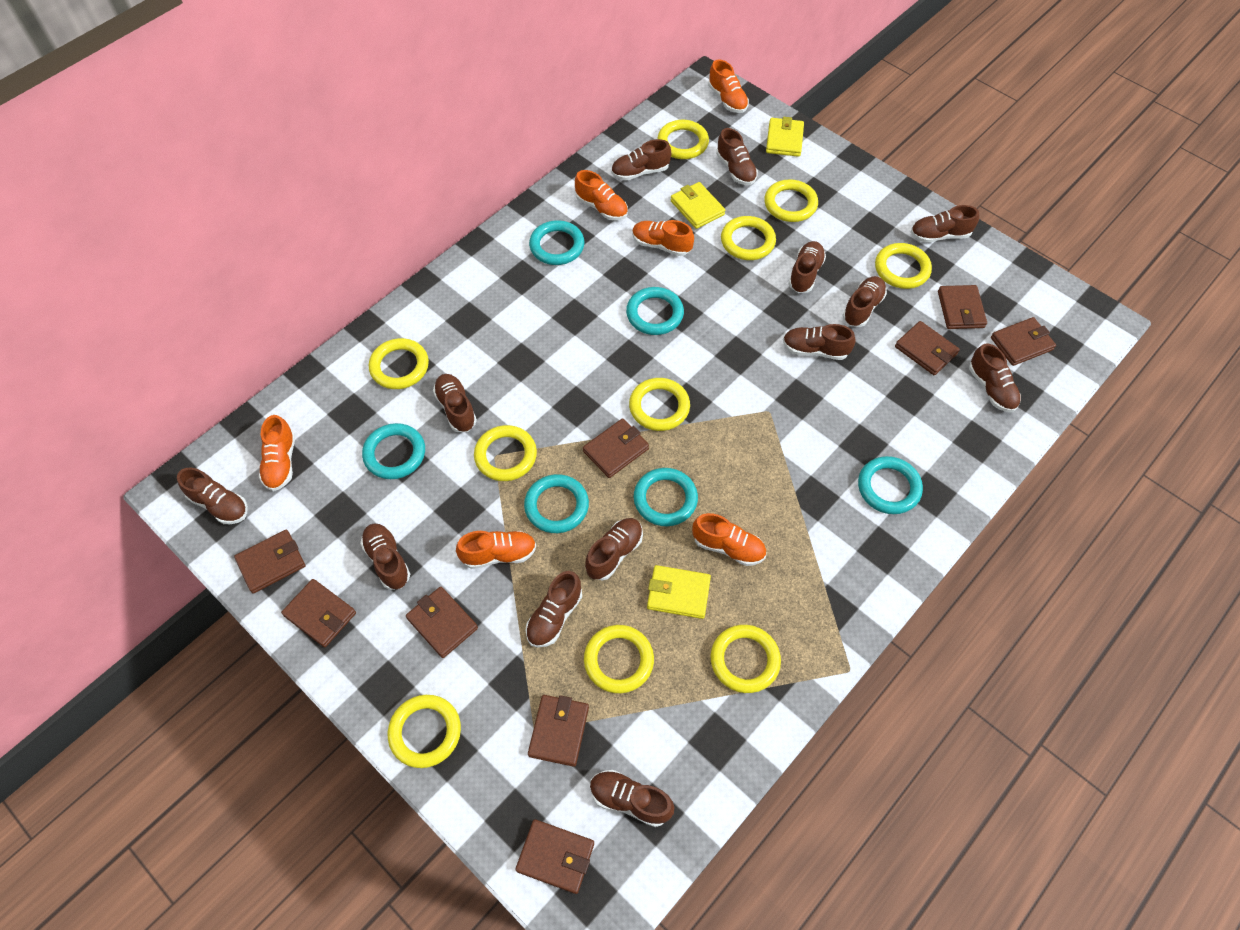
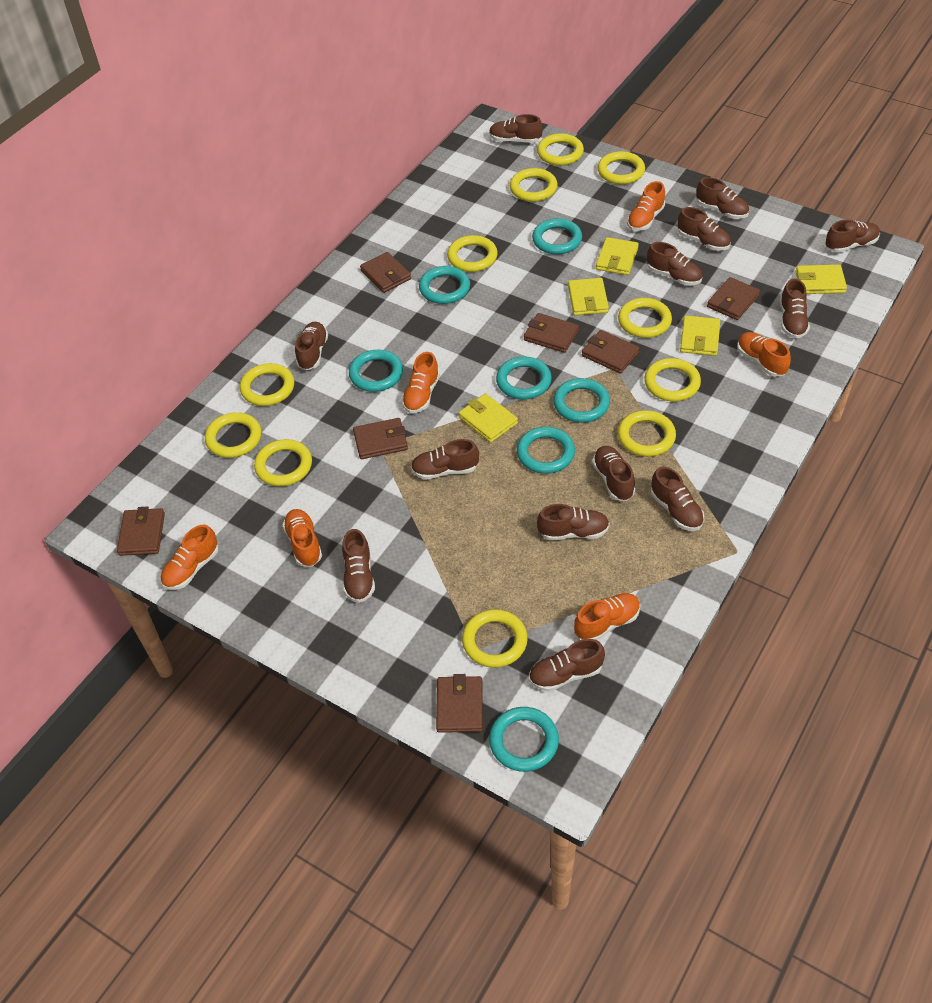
brown wallet: 9 -> 7
turquoise ring: 6 -> 7
yellow ring: 10 -> 11
yellow wallet: 3 -> 5

